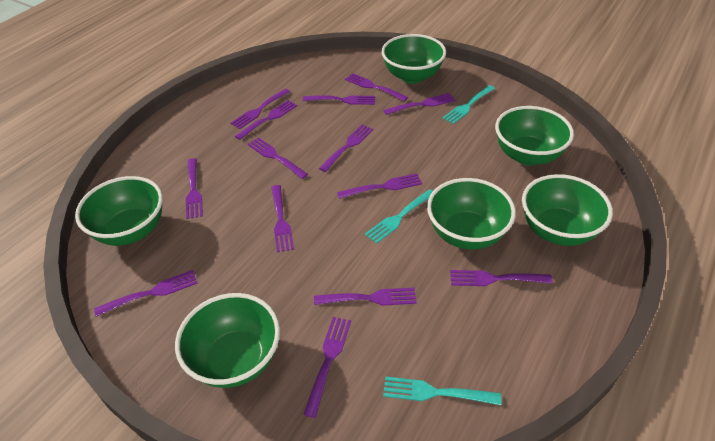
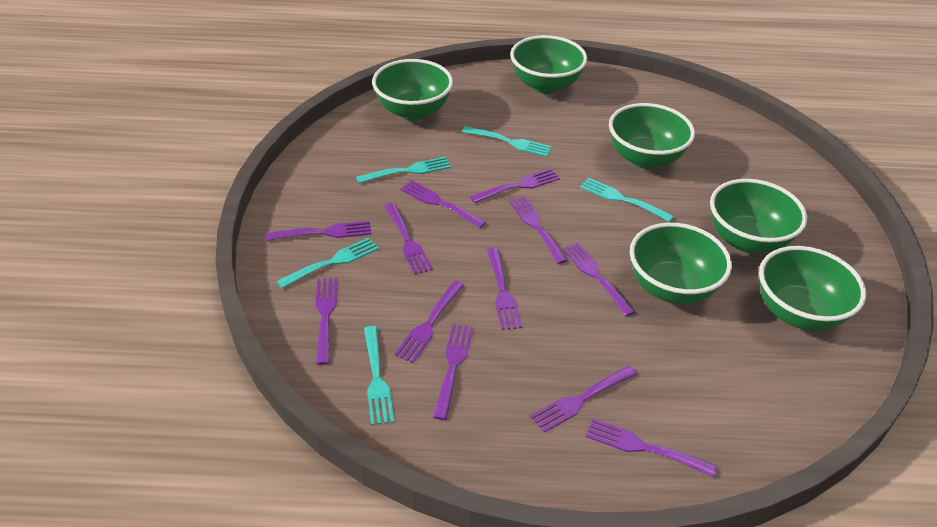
purple fork: 14 -> 12
turquoise fork: 3 -> 5

